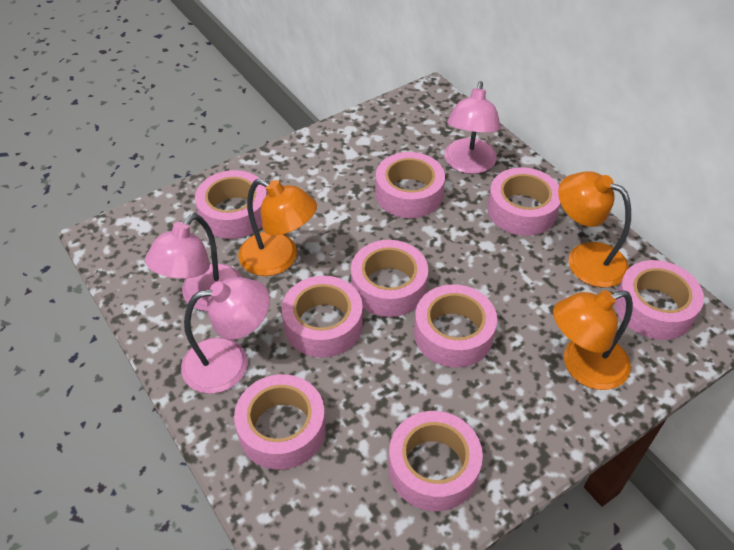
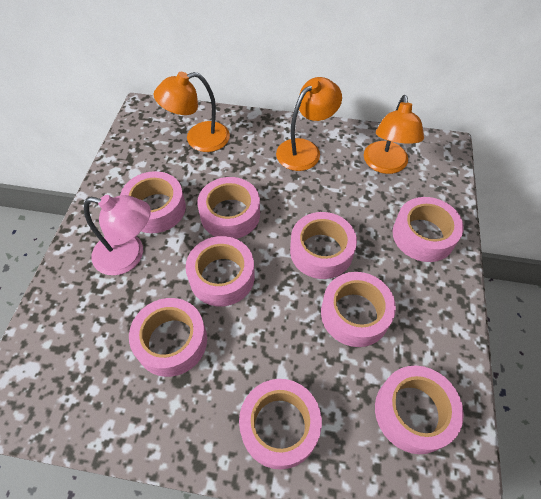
pink lamp: 3 -> 1

